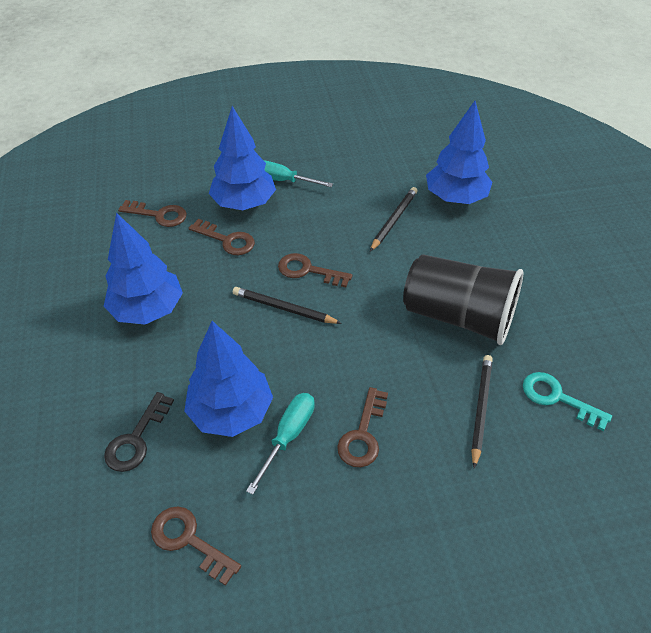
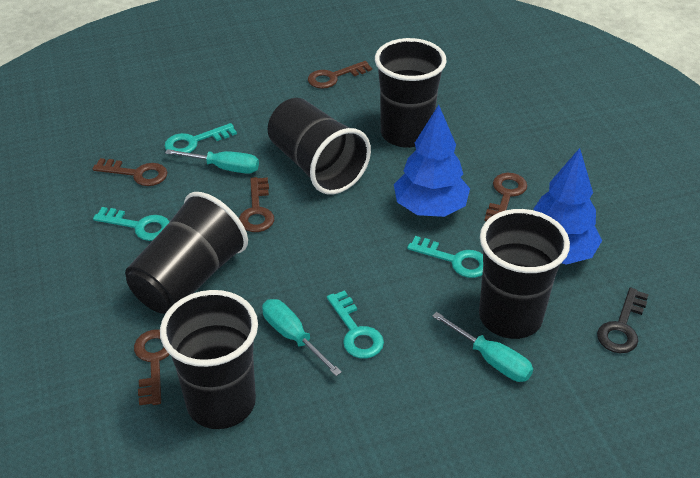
black cup: 1 -> 5
black pencil: 3 -> 0
blue tree: 4 -> 2
turquoise key: 1 -> 4
turquoise screwdriver: 2 -> 3

